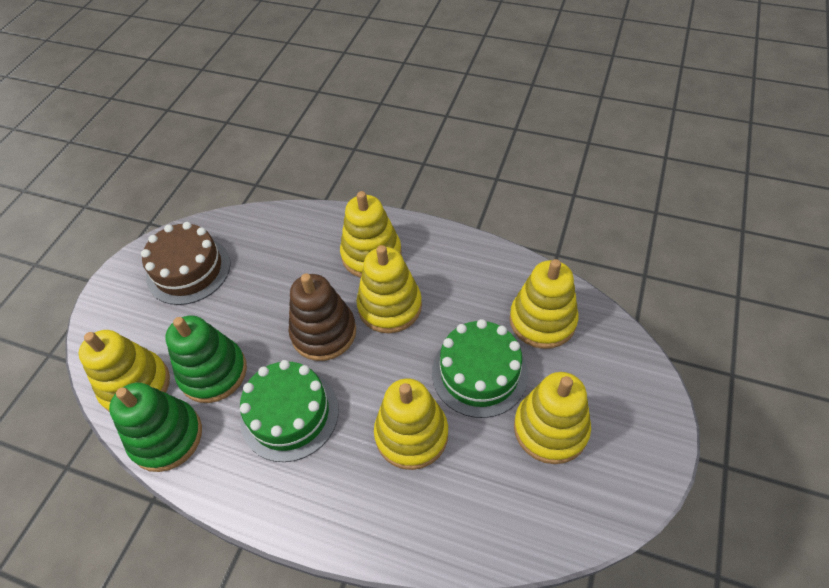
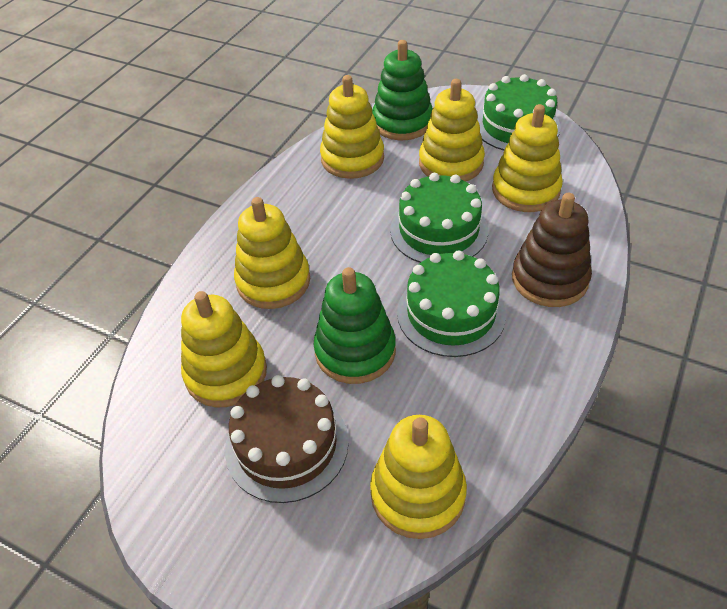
green cake: 2 -> 3

